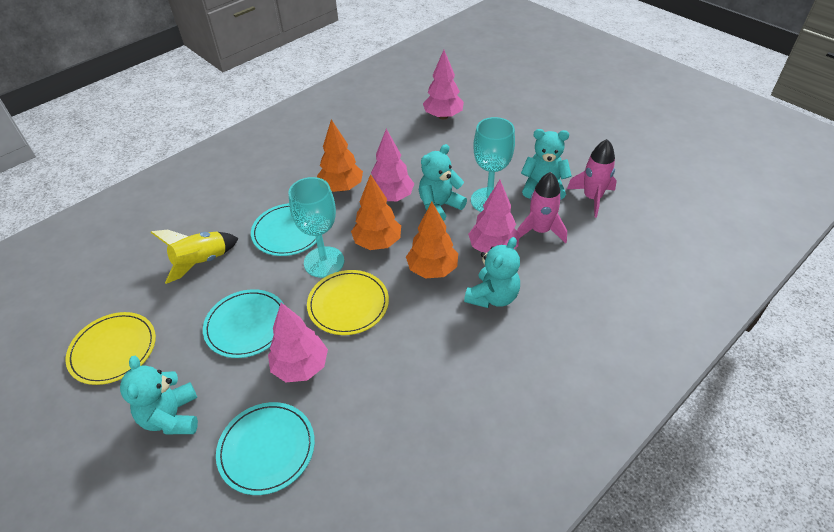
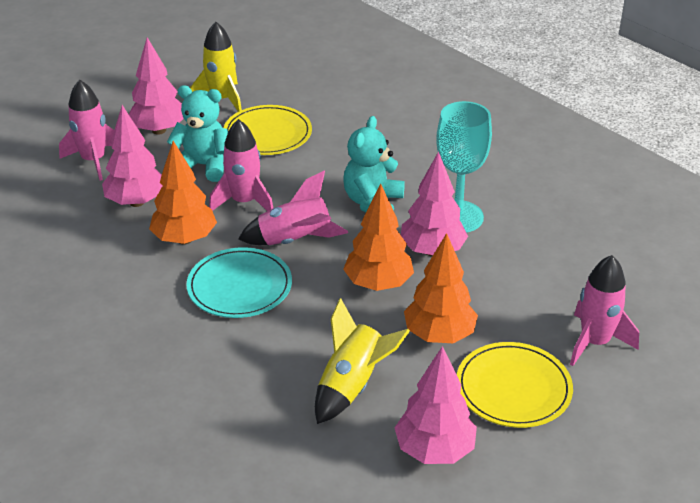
pink rocket: 2 -> 4
turquoise goblet: 2 -> 1
turquoise plate: 3 -> 1
turquoise teddy bear: 4 -> 2
yellow rocket: 1 -> 2

